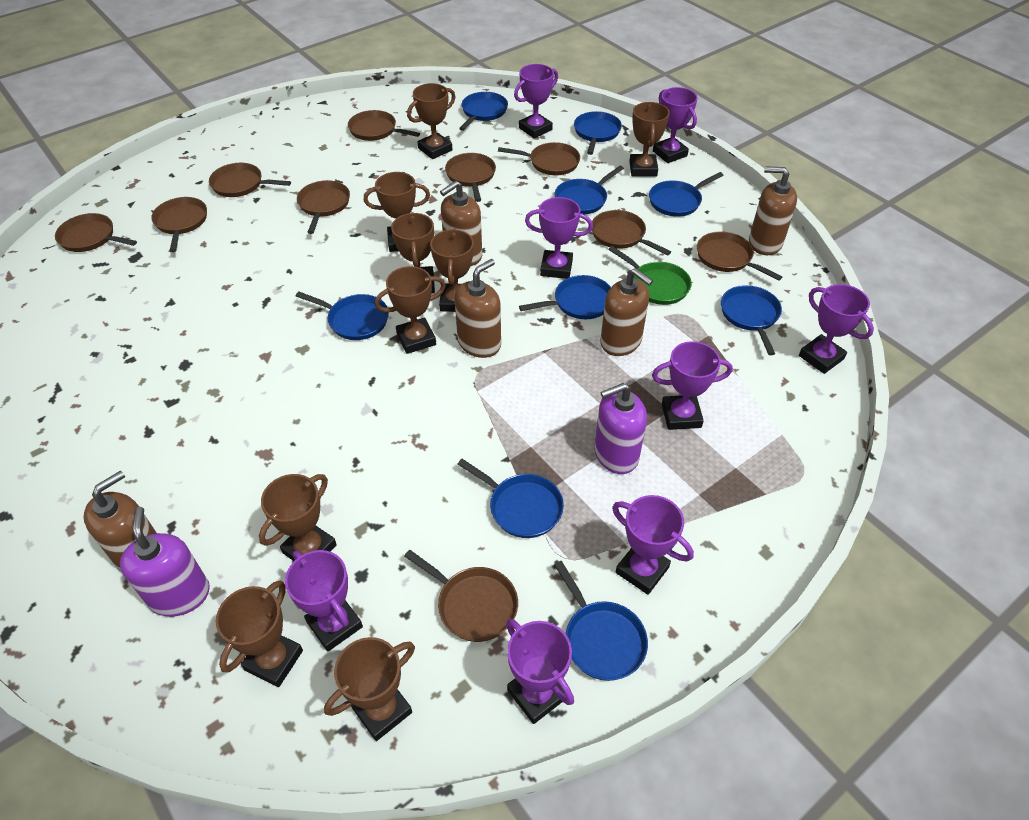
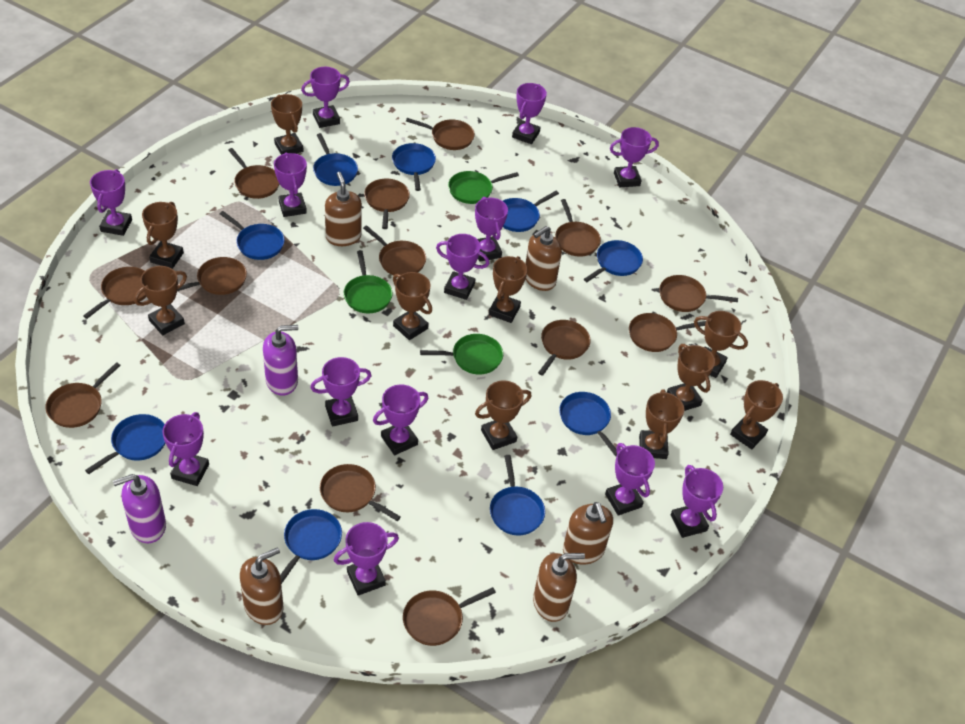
brown pan: 10 -> 13
brown trophy: 9 -> 10
green pan: 1 -> 3
purple trophy: 8 -> 13

